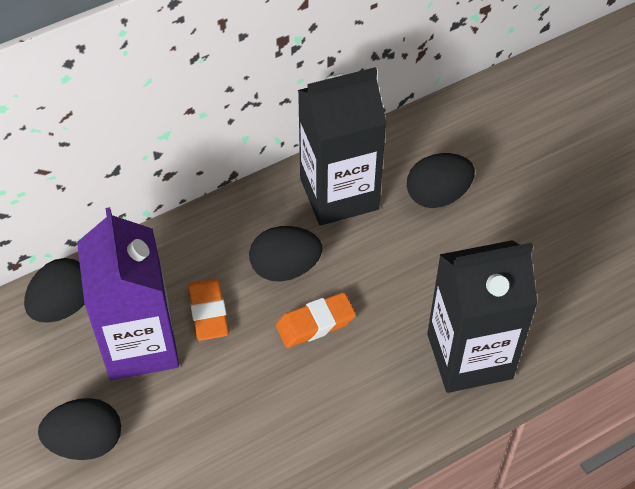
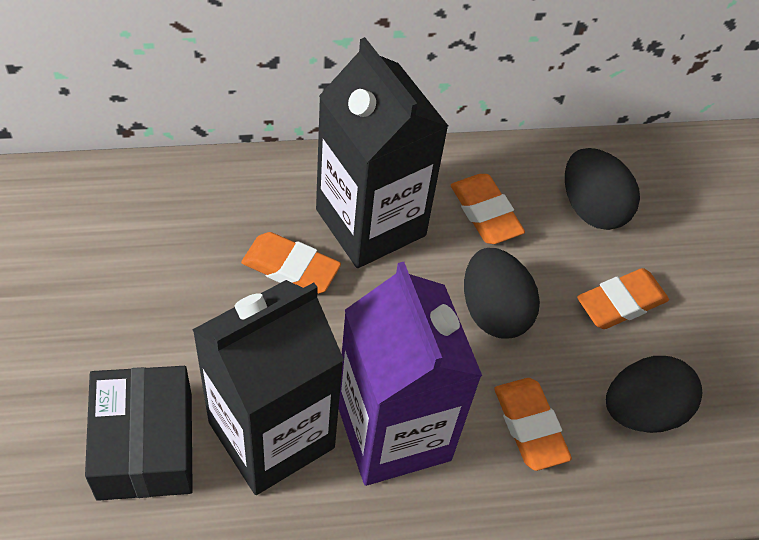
black box: 0 -> 1
black egg: 4 -> 3
orange eraser: 2 -> 4

